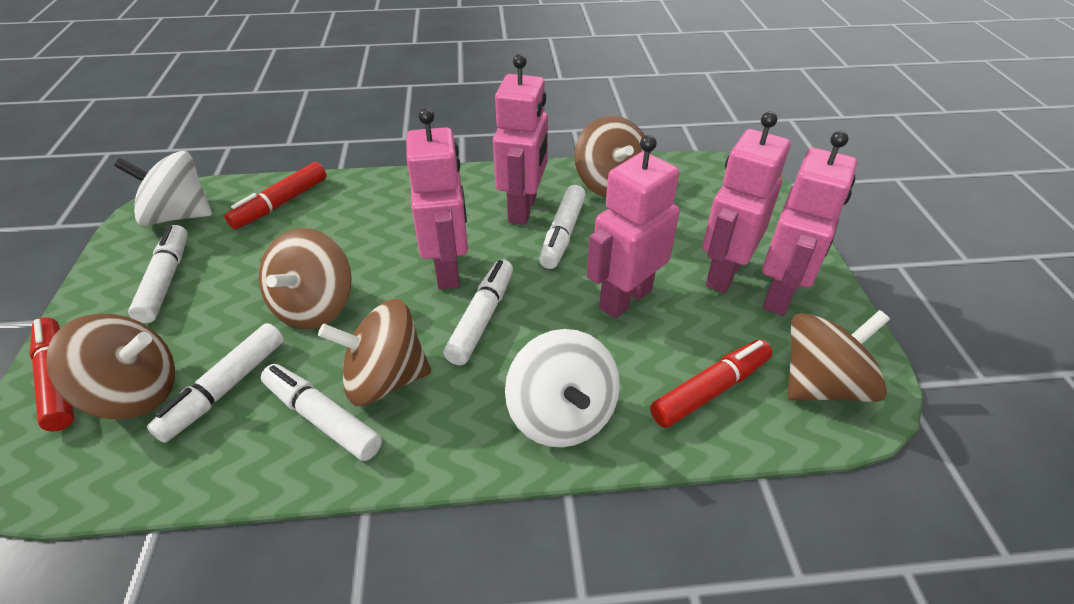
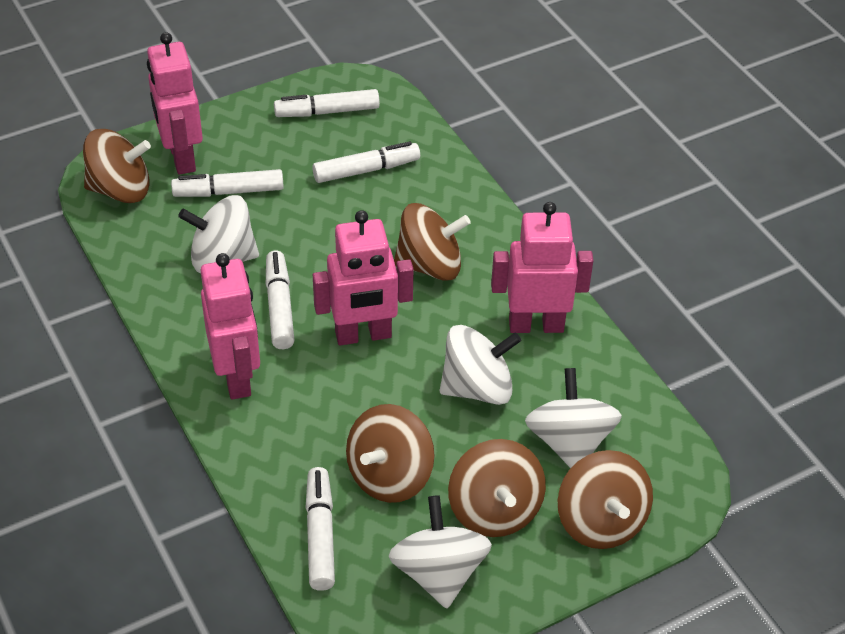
pink robot: 5 -> 4
red marker: 3 -> 0
white spinning top: 2 -> 4

